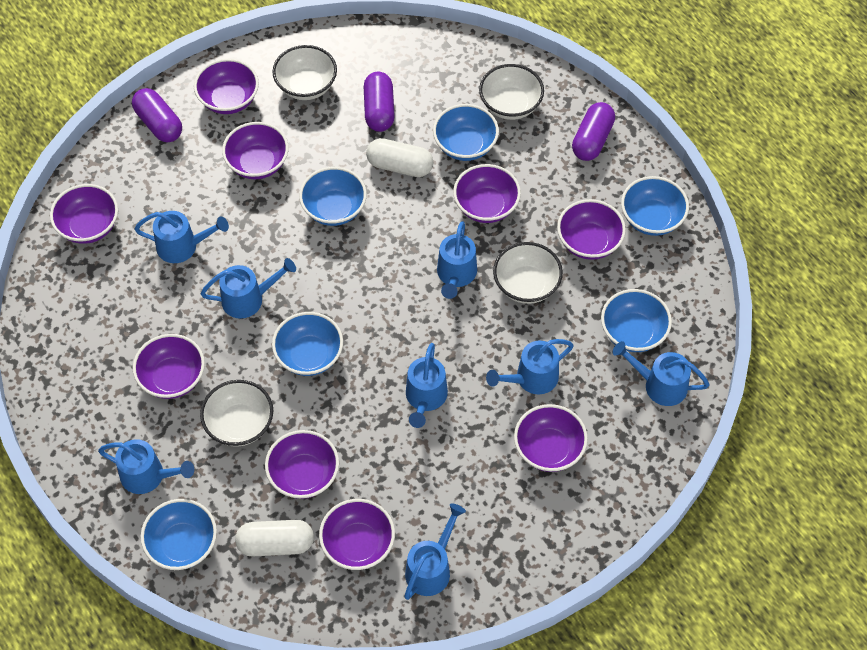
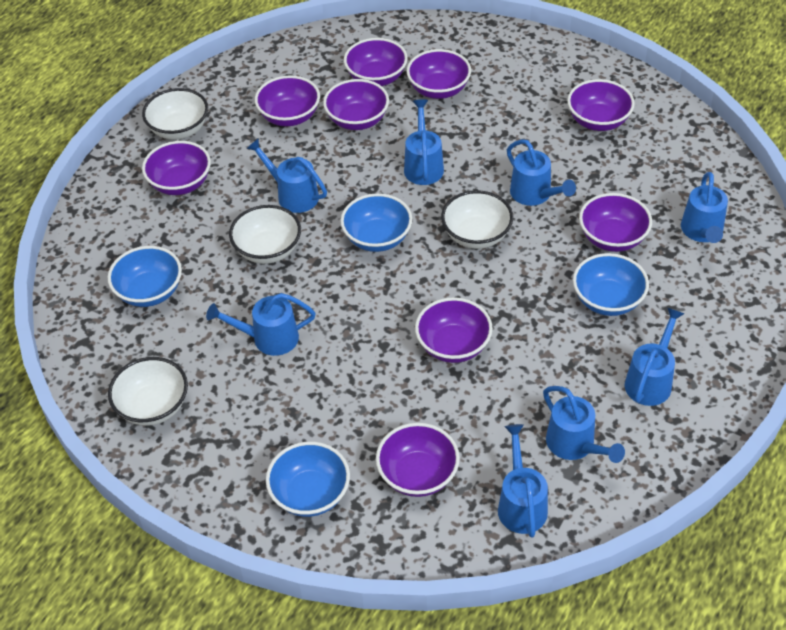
blue bowl: 6 -> 4
purple capsule: 3 -> 0
white capsule: 2 -> 0

